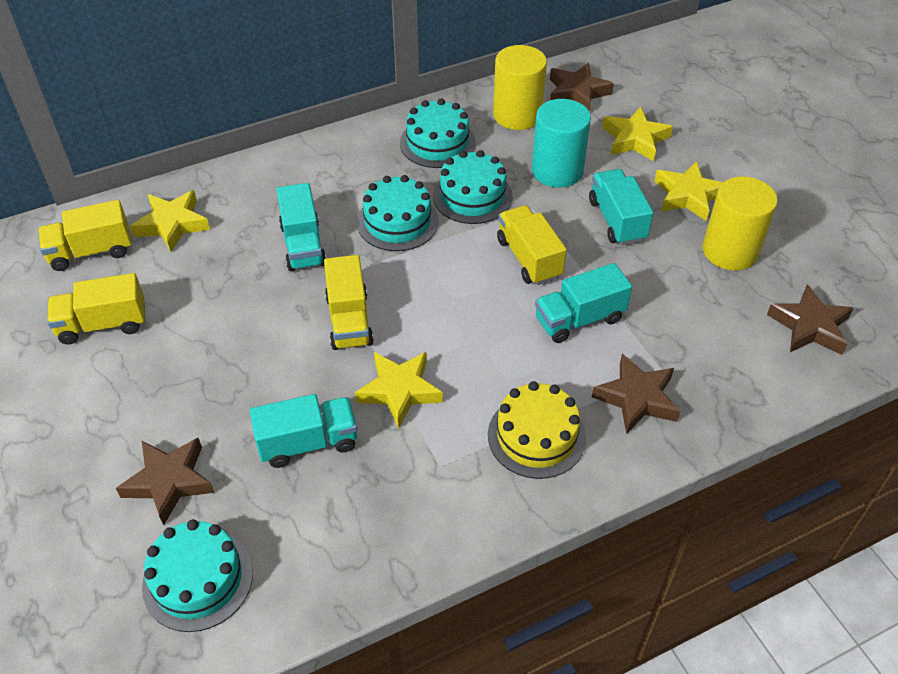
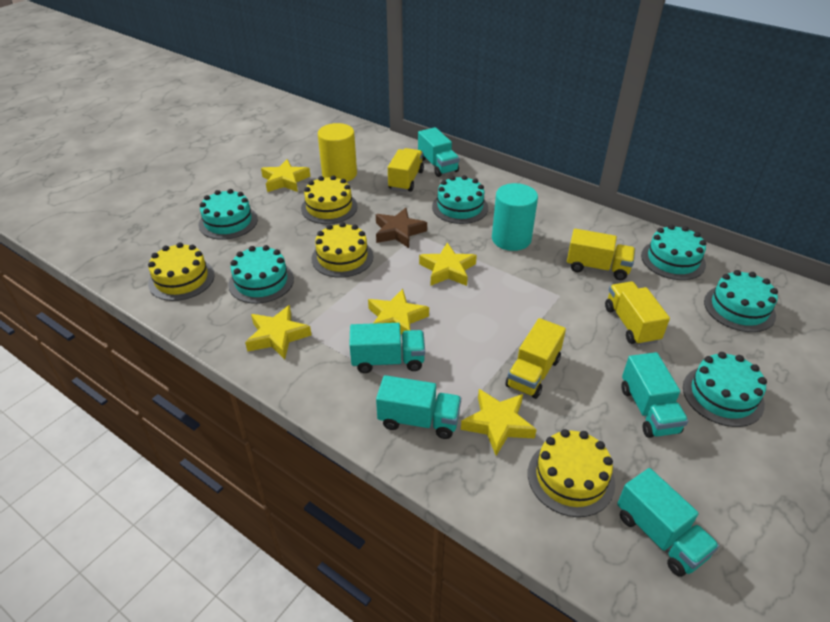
brown star: 4 -> 1
turquoise cake: 4 -> 6
turquoise truck: 4 -> 5
yellow cake: 1 -> 4
yellow cylinder: 2 -> 1
yellow star: 4 -> 5

